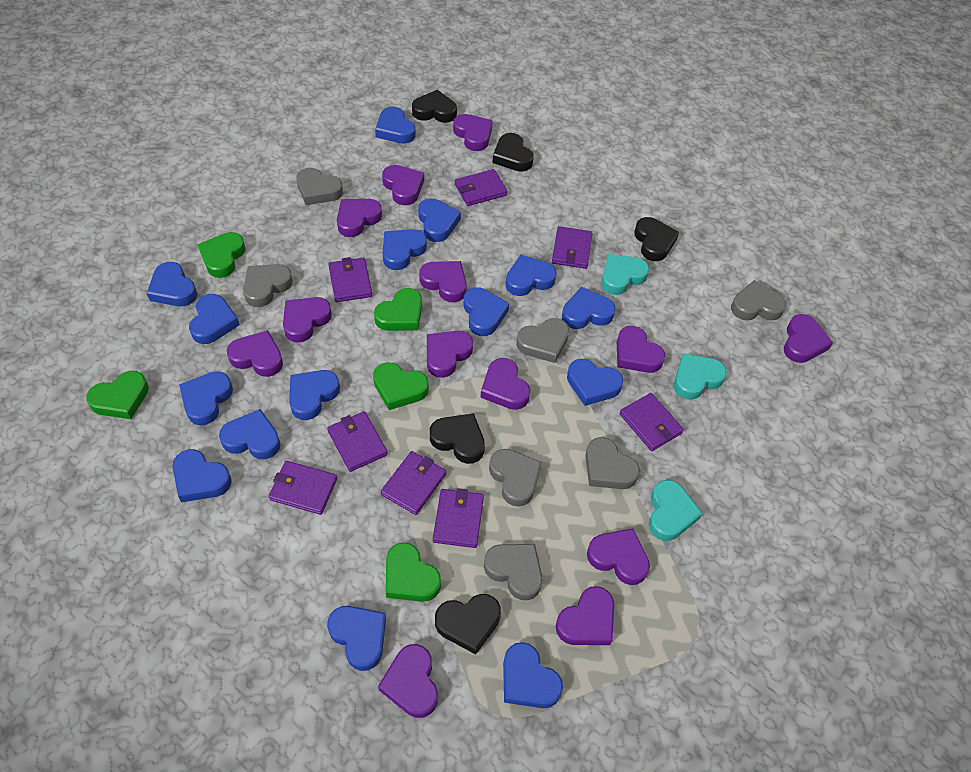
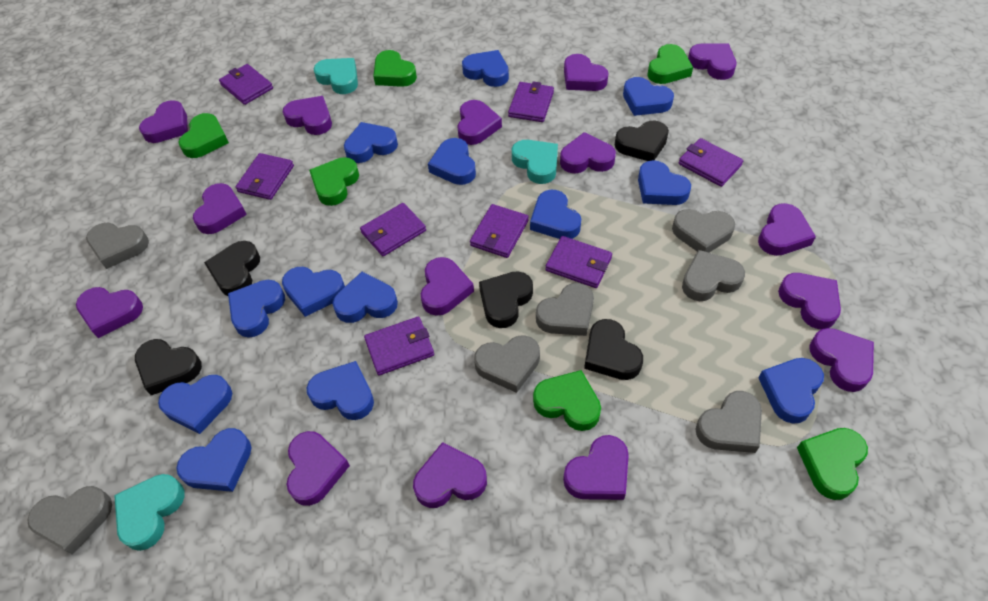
blue heart: 15 -> 13
green heart: 5 -> 6
purple heart: 13 -> 15

